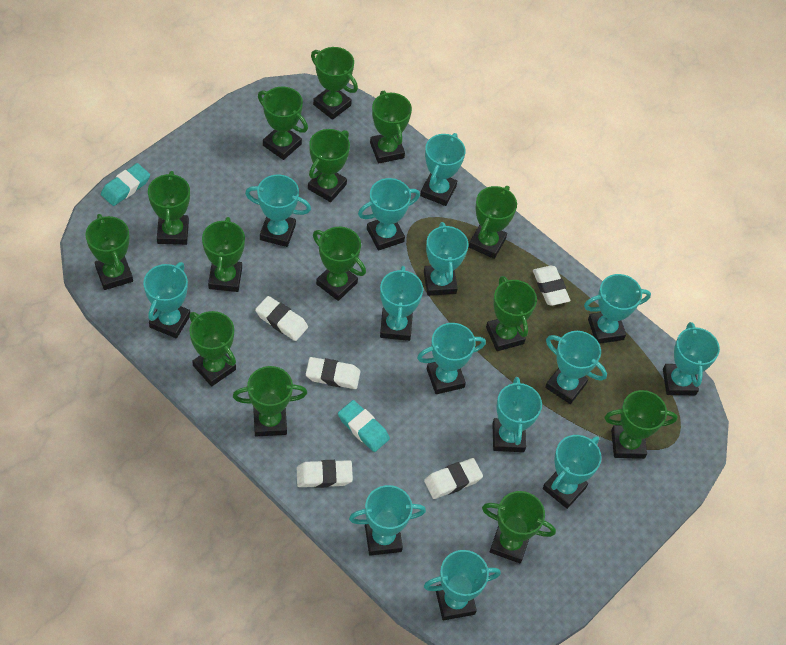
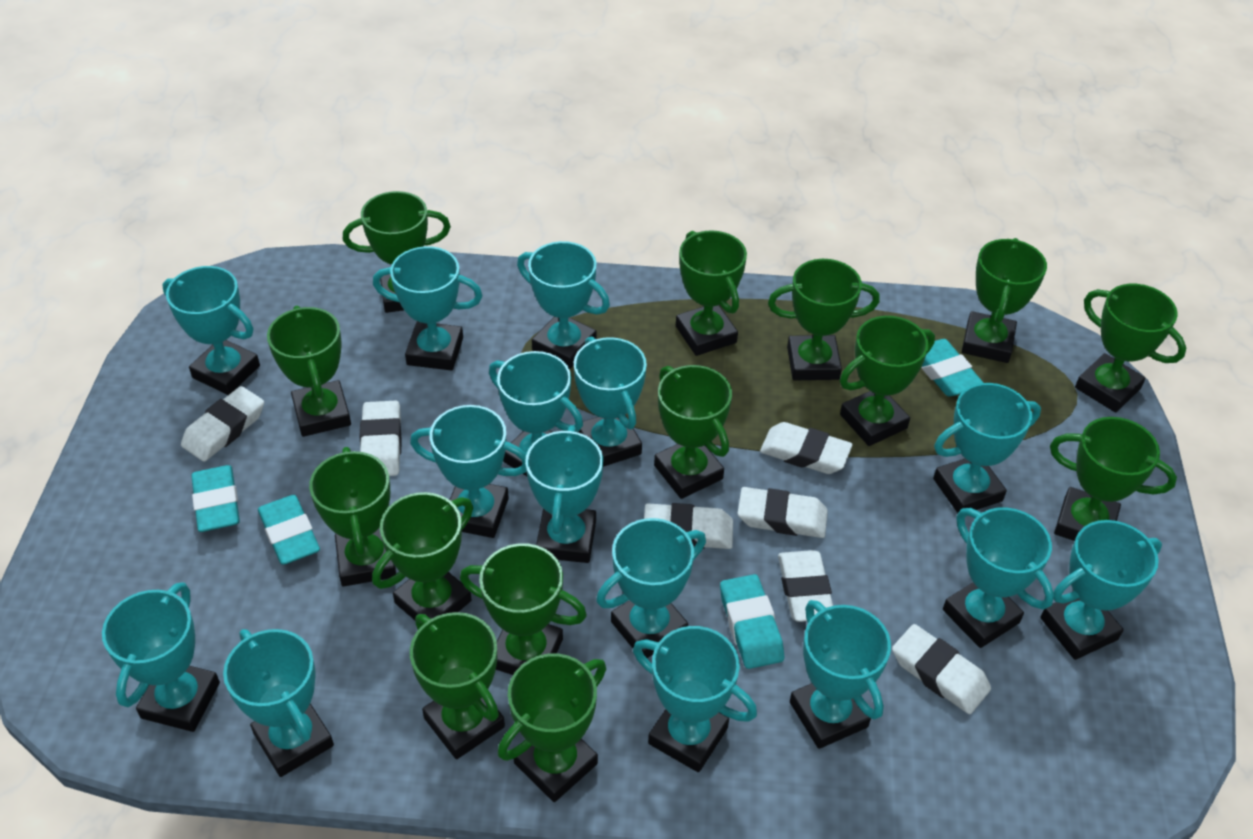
turquoise eraser: 2 -> 4
turquoise trophy: 14 -> 15
white eraser: 5 -> 7

